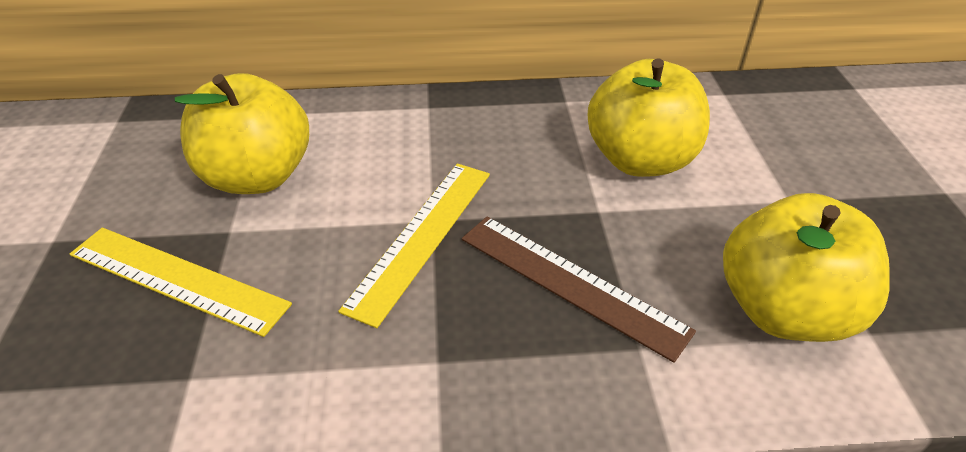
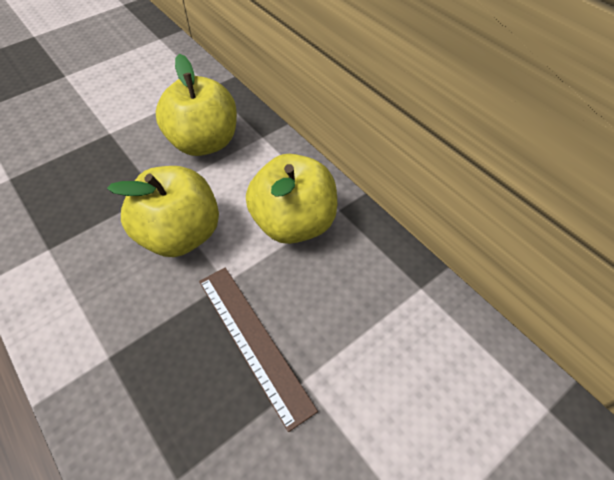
yellow ruler: 2 -> 0

